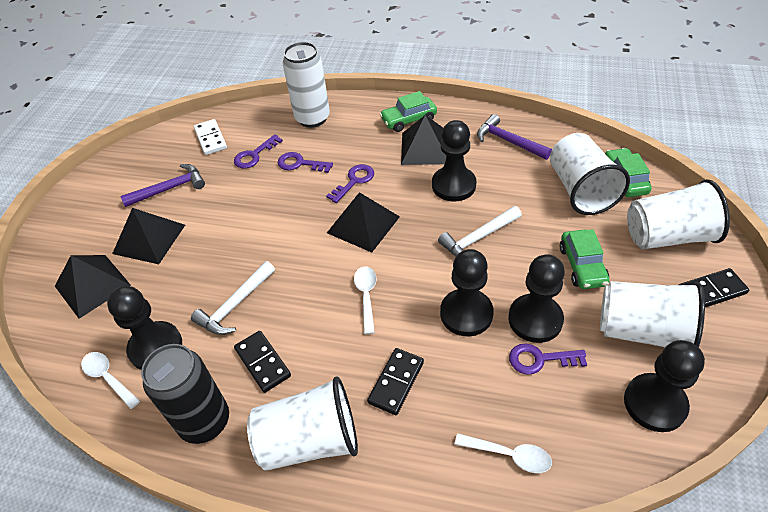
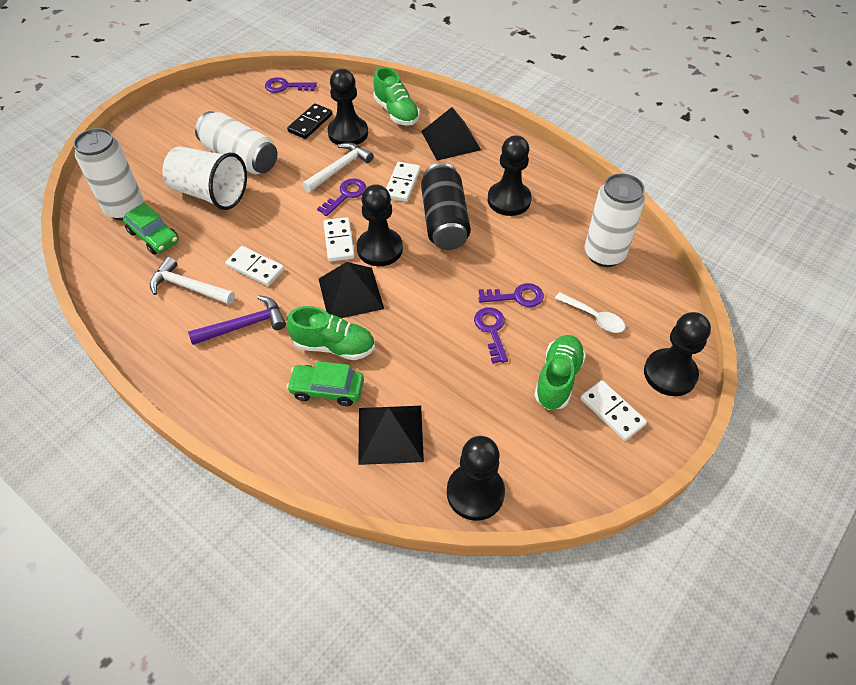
black domino: 3 -> 1
black pyramid: 4 -> 3
green car: 3 -> 2
green shoe: 0 -> 3
purple hammer: 2 -> 1
white can: 1 -> 3
white cup: 4 -> 1
white domino: 1 -> 4
white spoon: 3 -> 1

